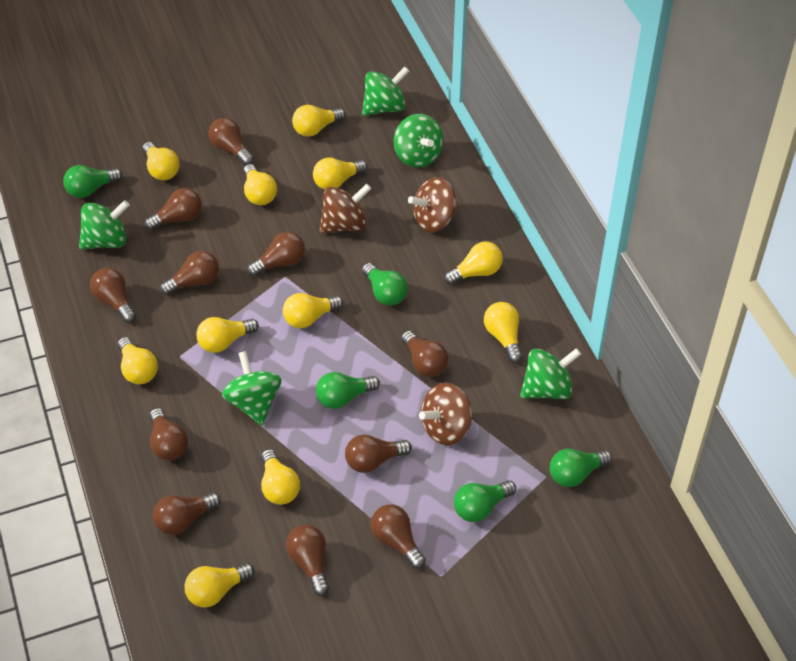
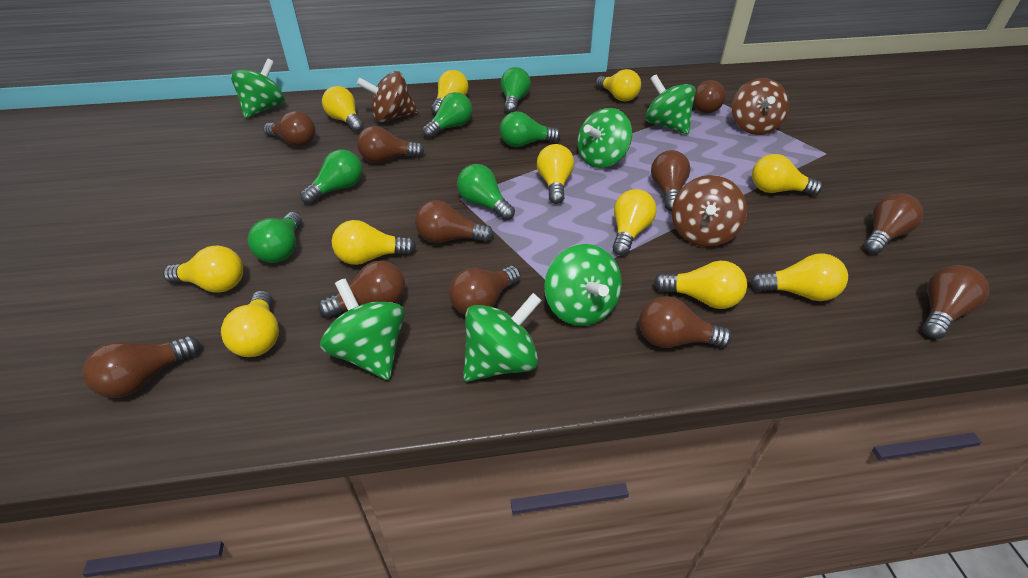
green light bulb: 5 -> 6
green spinning top: 5 -> 6

